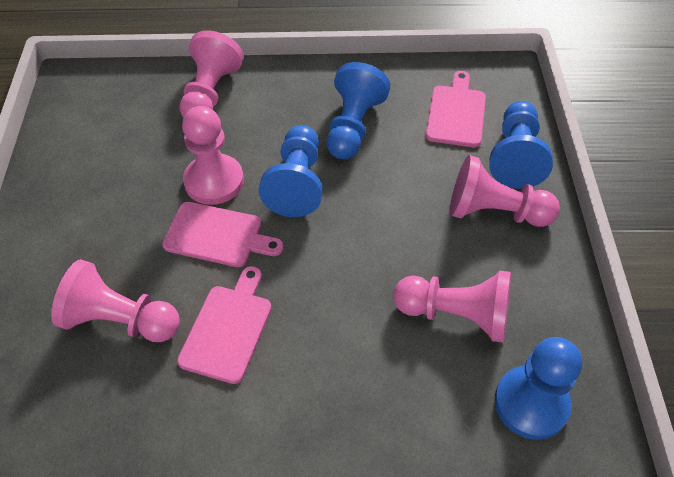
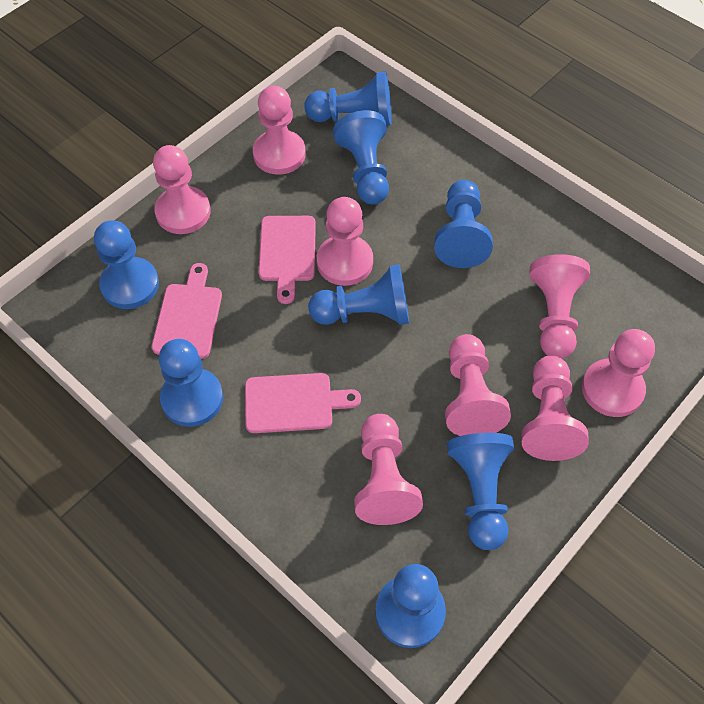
blue pawn: 4 -> 8
pink pawn: 5 -> 8

